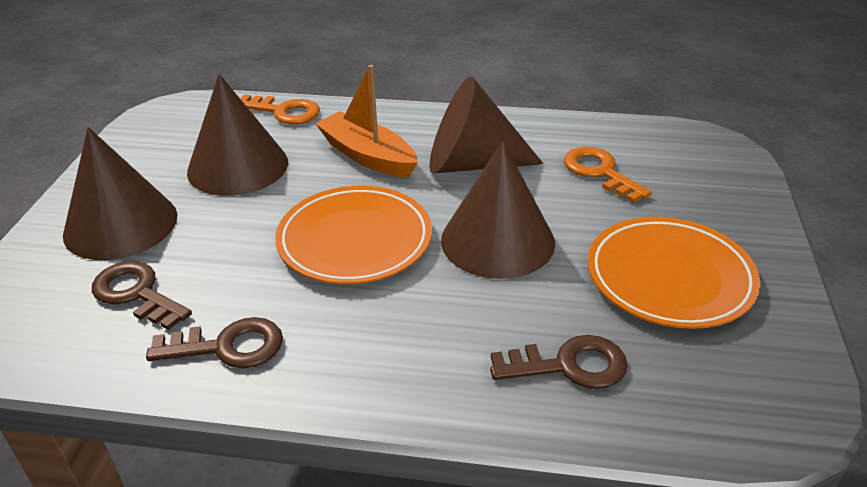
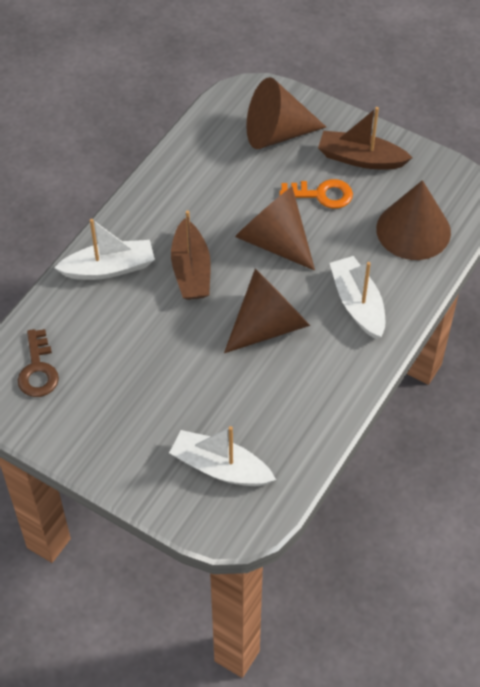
brown boat: 0 -> 2
brown key: 3 -> 1
orange boat: 1 -> 0
orange key: 2 -> 1
orange plate: 2 -> 0
white boat: 0 -> 3

